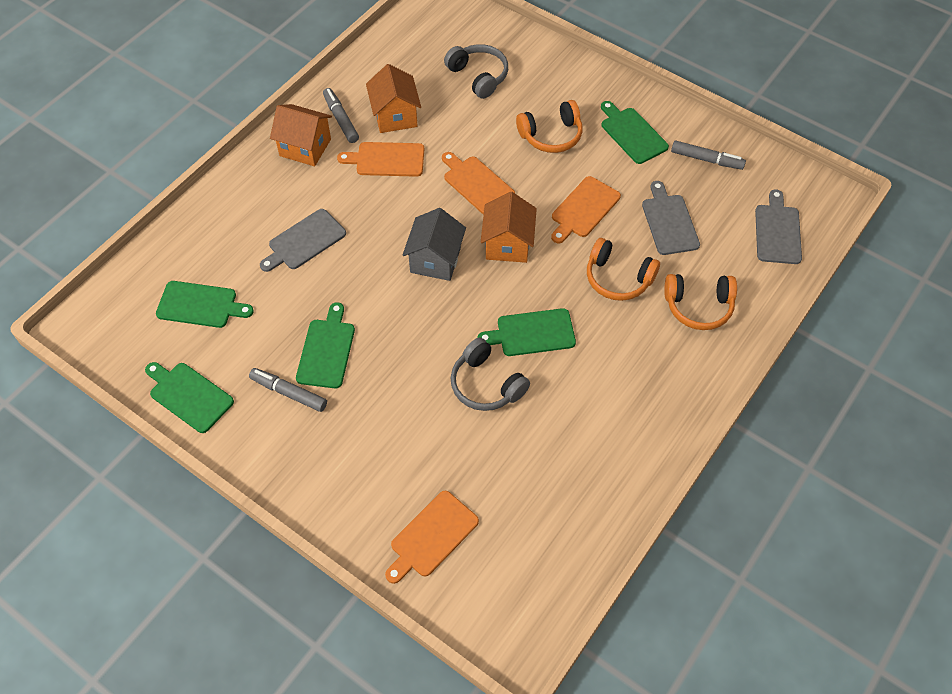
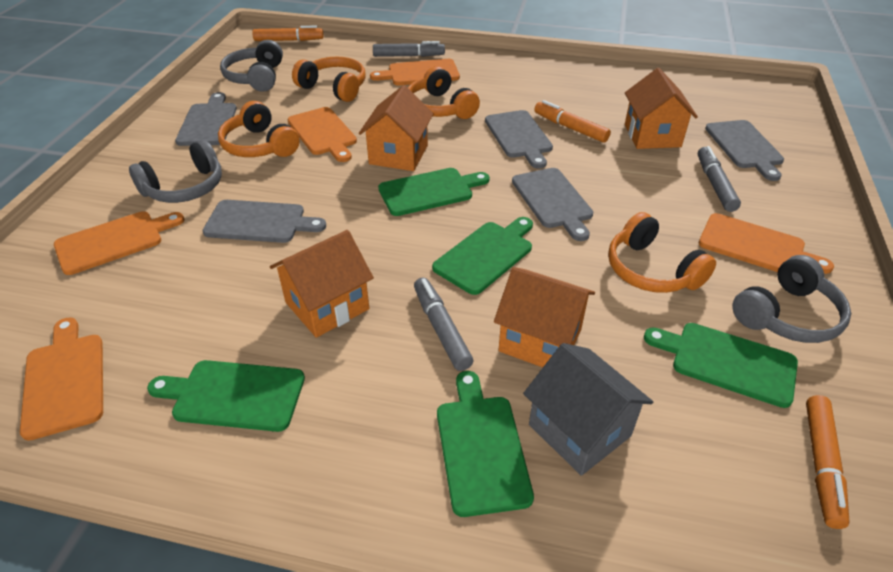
grey cutting board: 3 -> 5
grey headphones: 2 -> 3
orange cutting board: 4 -> 5
orange headphones: 3 -> 4
orange house: 3 -> 4
orange marker: 0 -> 3

